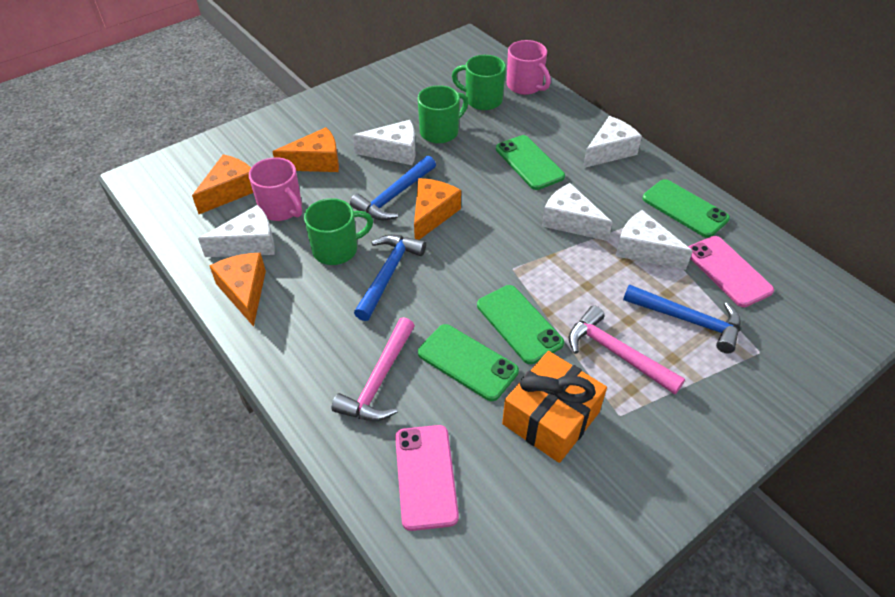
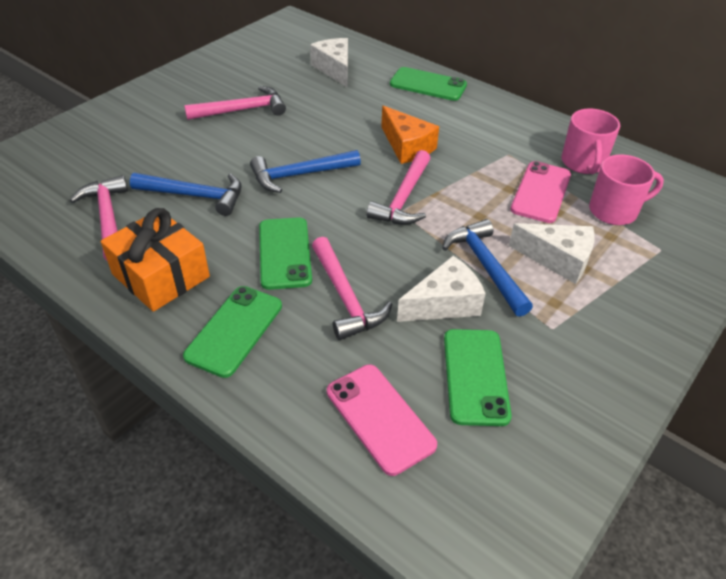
green mug: 3 -> 0
orange cheese: 4 -> 1
pink hammer: 2 -> 4
white cheese: 5 -> 3

